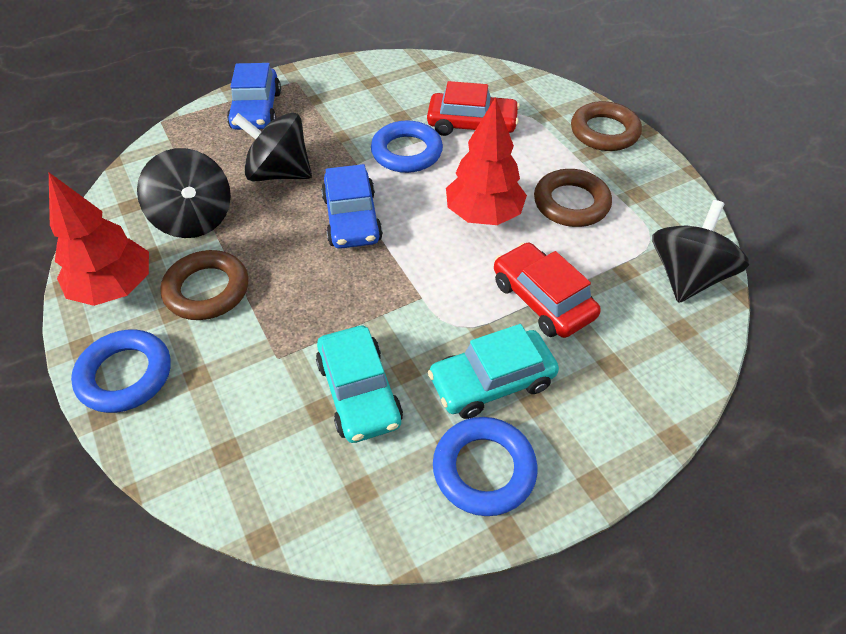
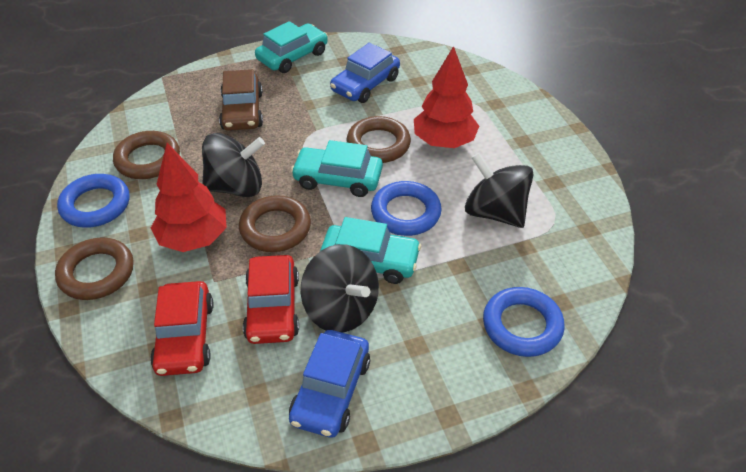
brown car: 0 -> 1
brown ring: 3 -> 4
turquoise car: 2 -> 3

